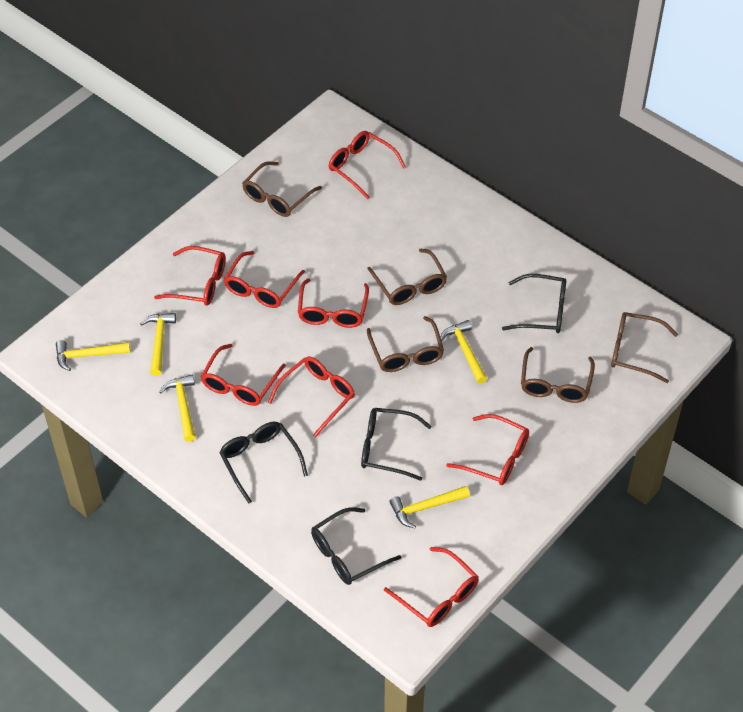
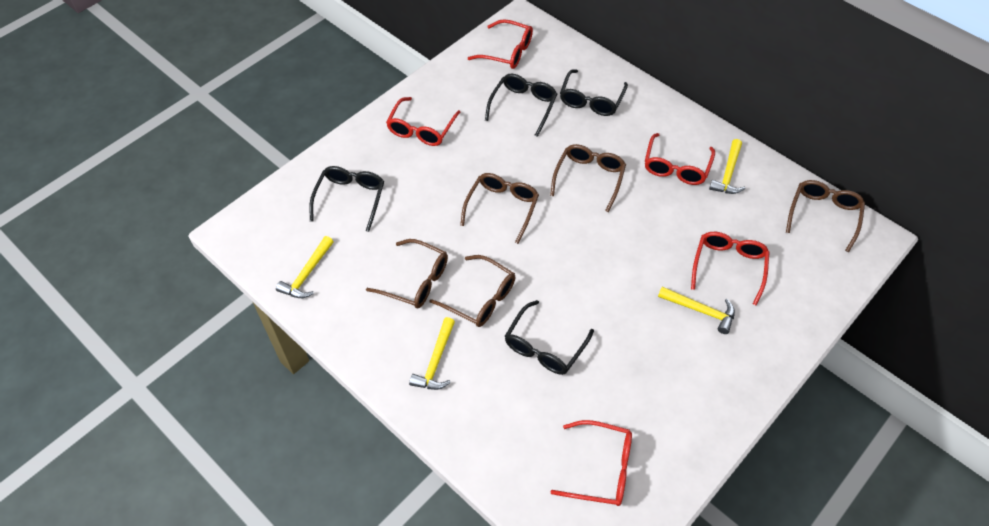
red glasses: 8 -> 5
yellow hammer: 5 -> 4

